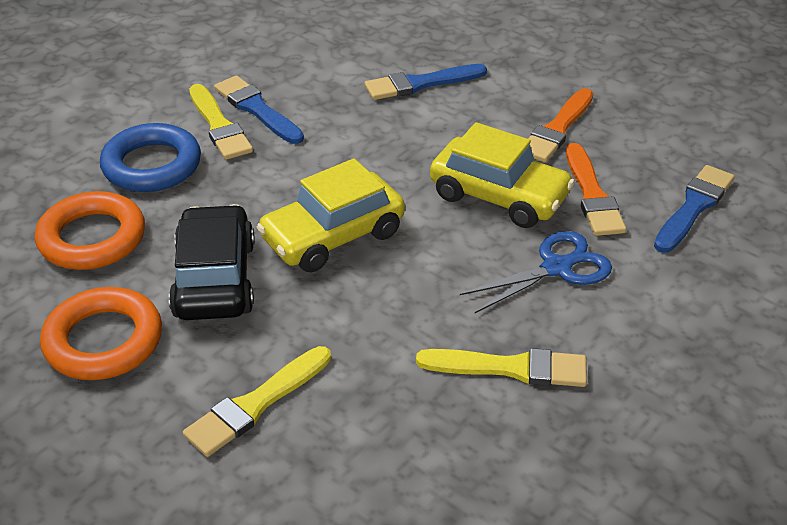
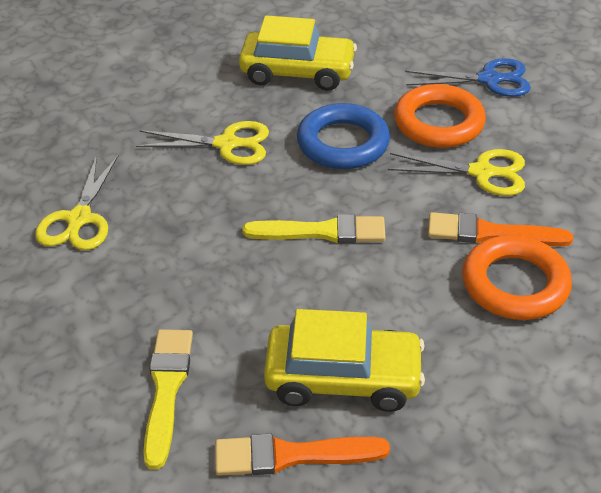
black car: 1 -> 0
blue brush: 3 -> 0
yellow brush: 3 -> 2
yellow scissors: 0 -> 3

